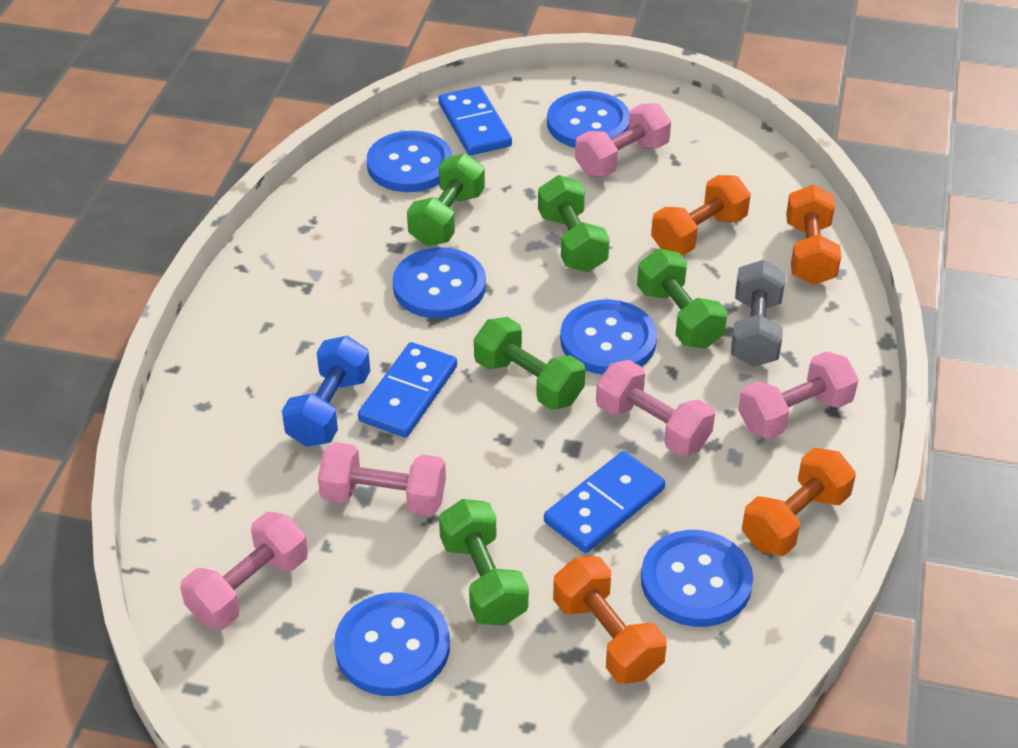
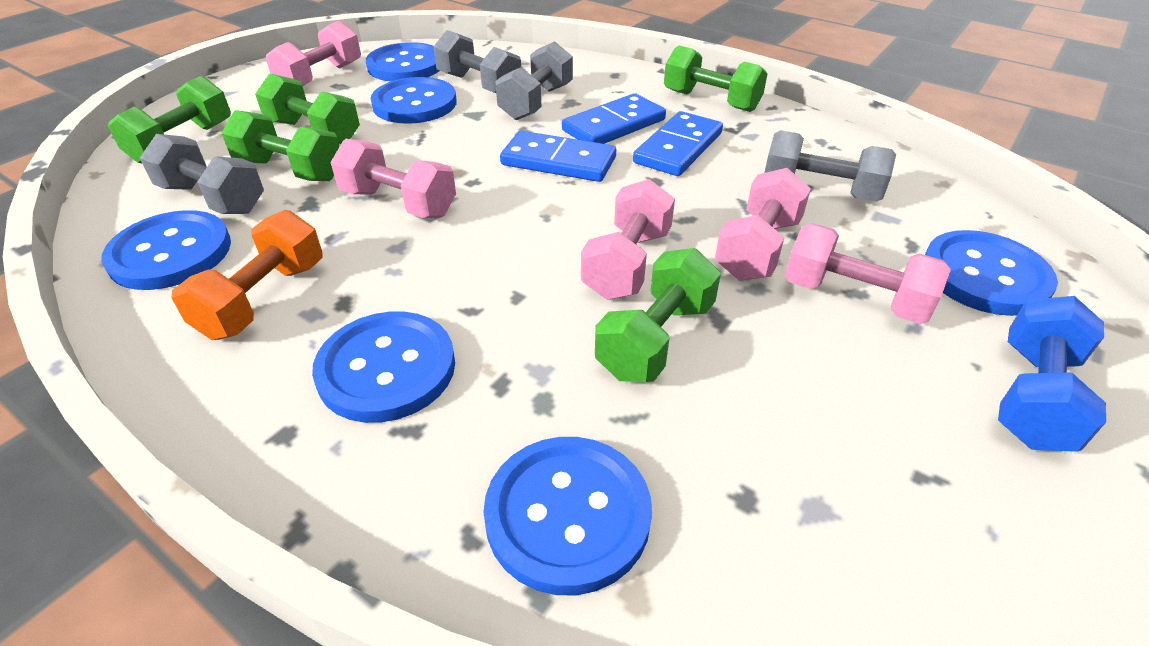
grey dumbbell: 1 -> 4
orange dumbbell: 4 -> 1

